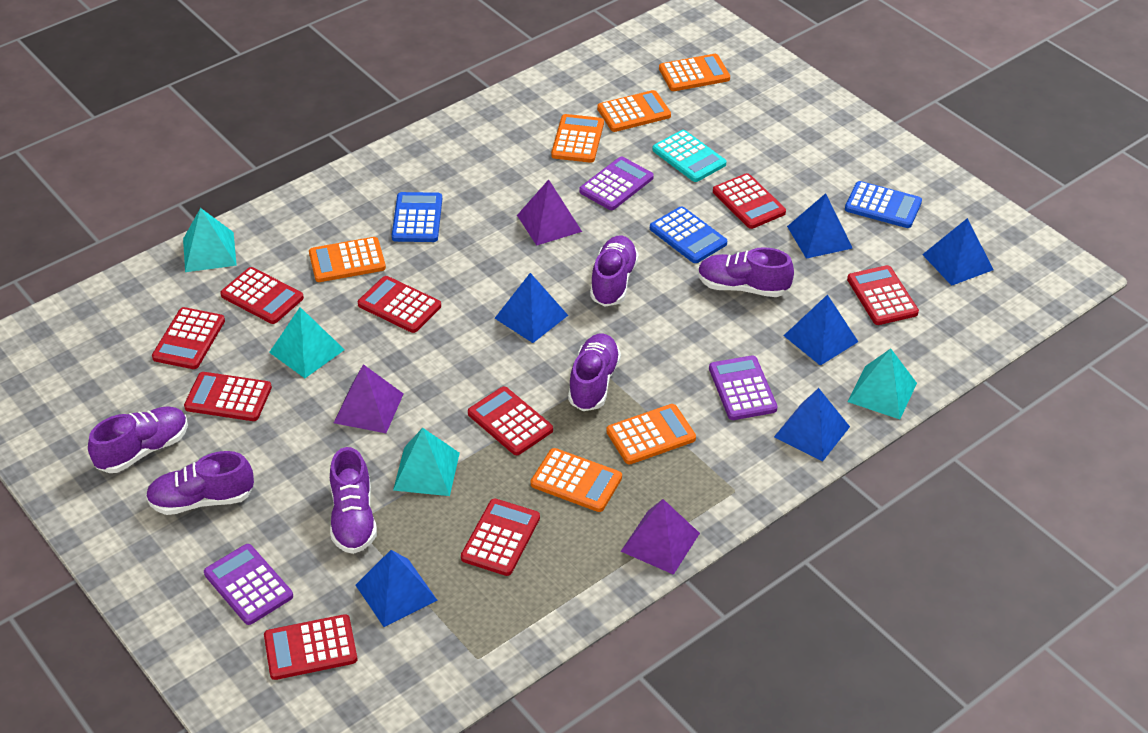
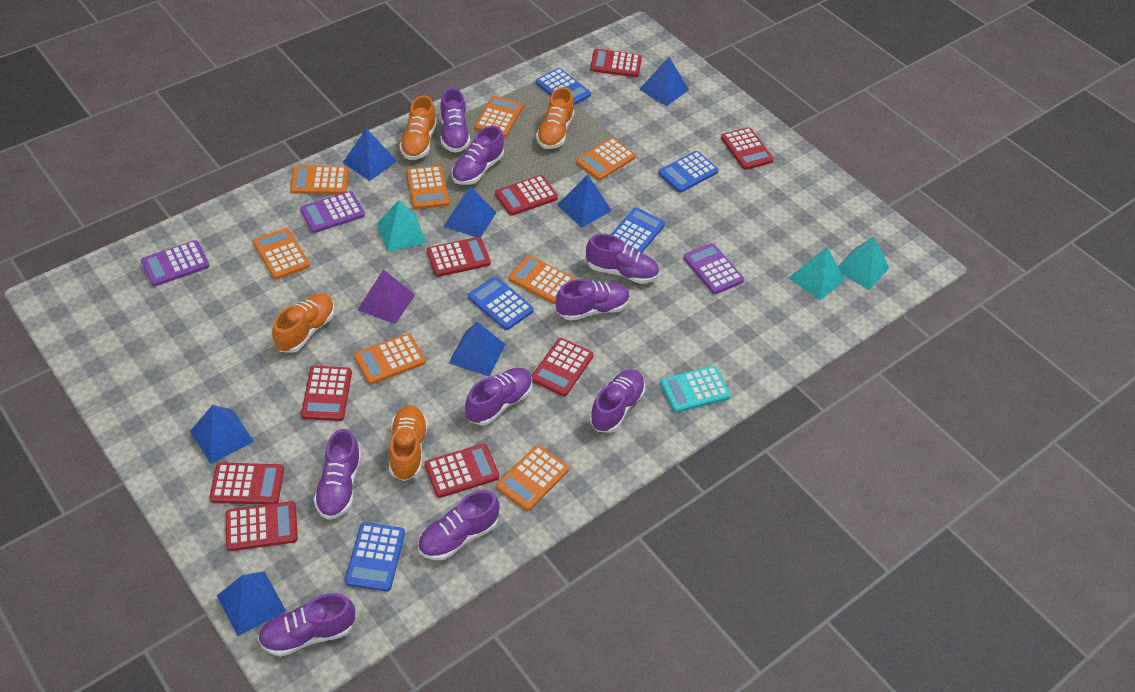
blue calculator: 3 -> 5
blue pyramid: 6 -> 7
orange calculator: 6 -> 8
orange shoe: 0 -> 4
purple pyramid: 3 -> 1
purple shoe: 6 -> 9
turquoise pyramid: 4 -> 3

